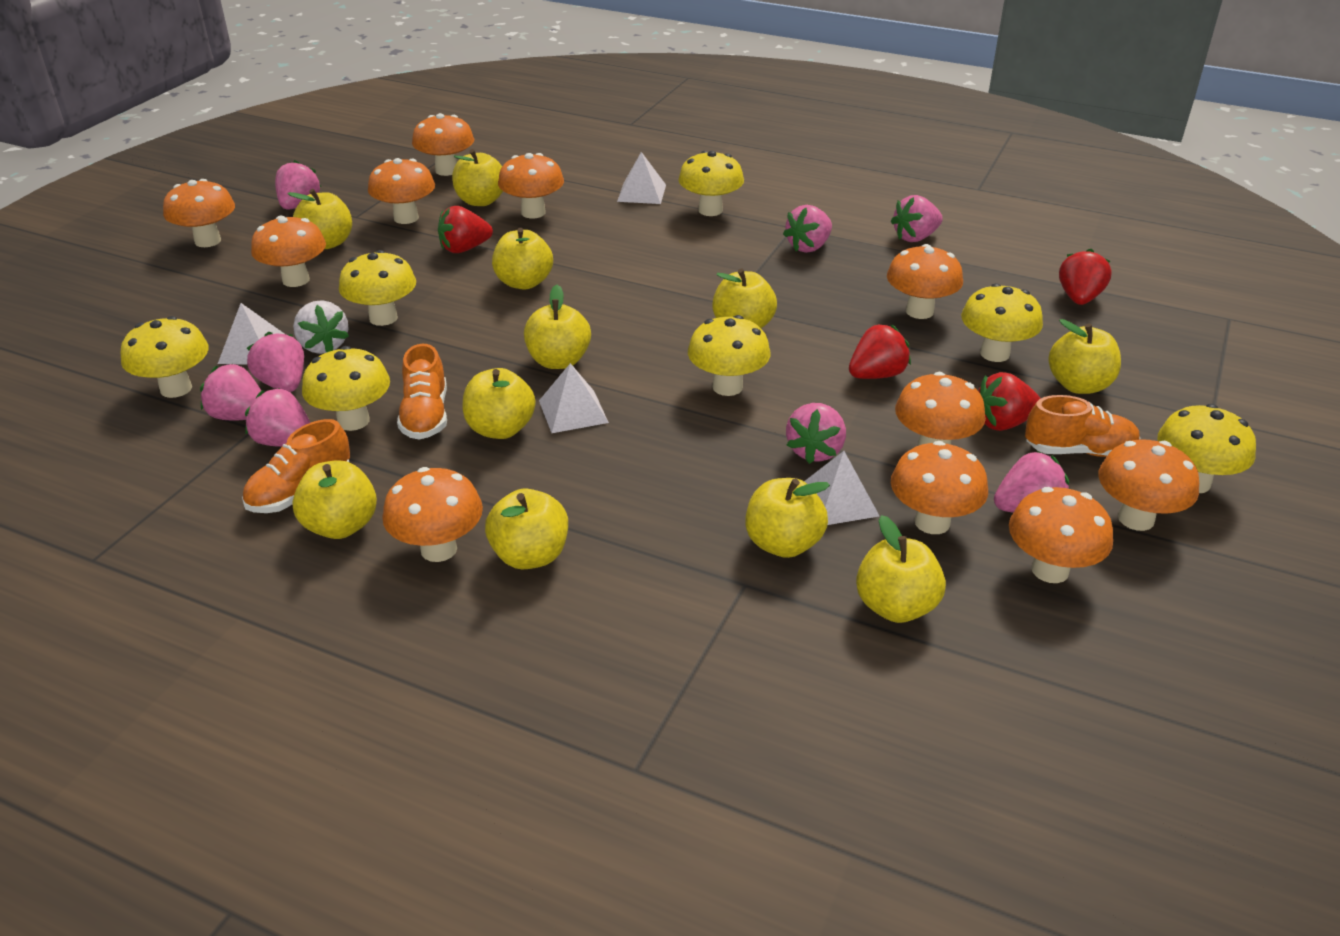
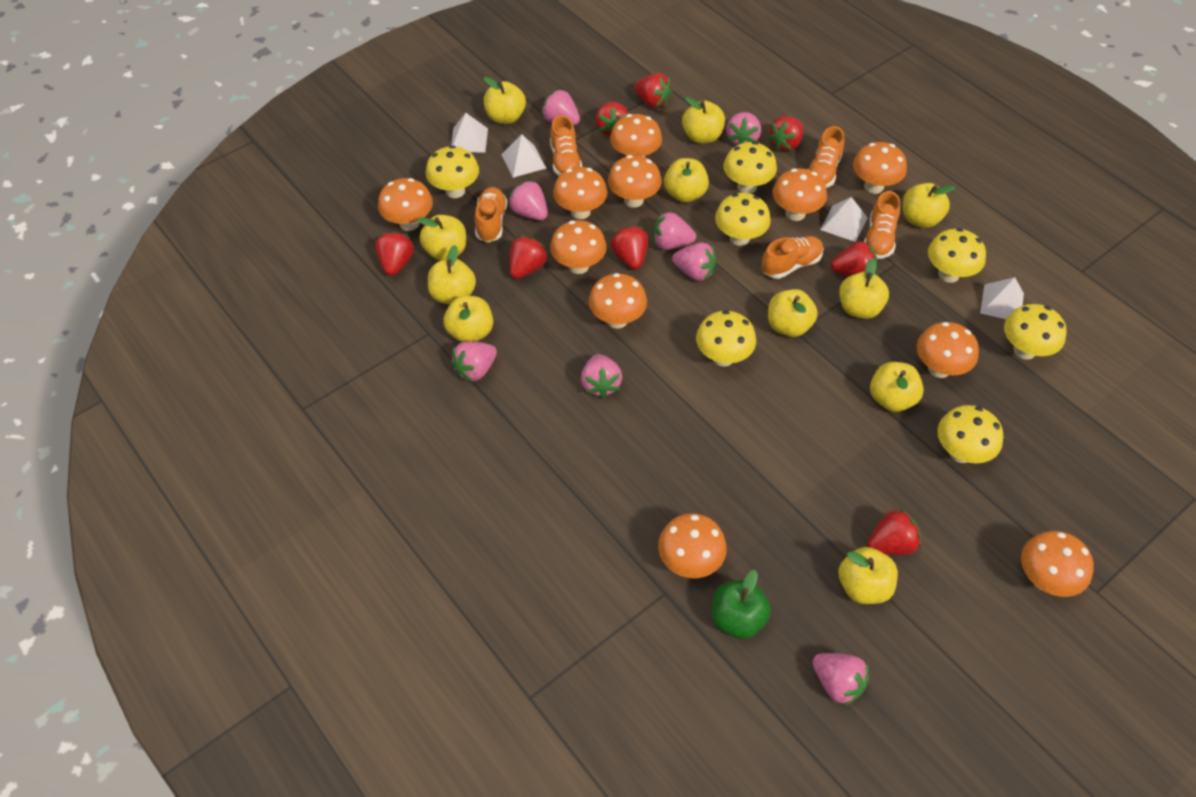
green apple: 0 -> 1
orange shoe: 3 -> 5
red strawberry: 4 -> 8
white strawberry: 1 -> 0

